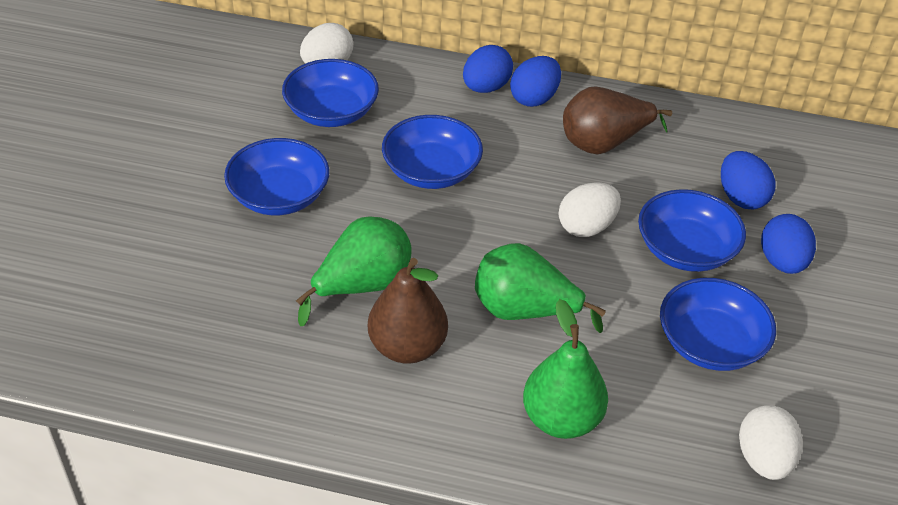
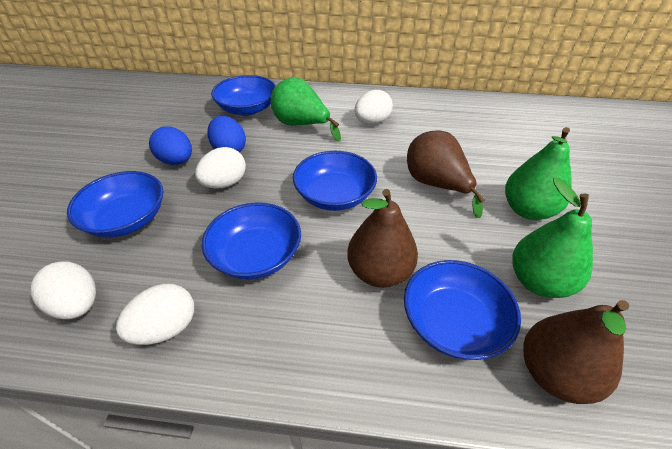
blue egg: 4 -> 2
brown pear: 2 -> 3
white egg: 3 -> 4

